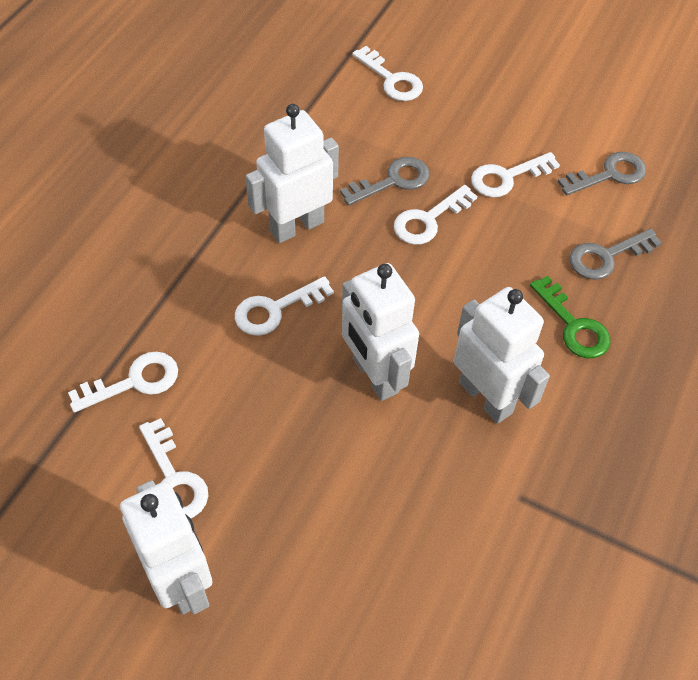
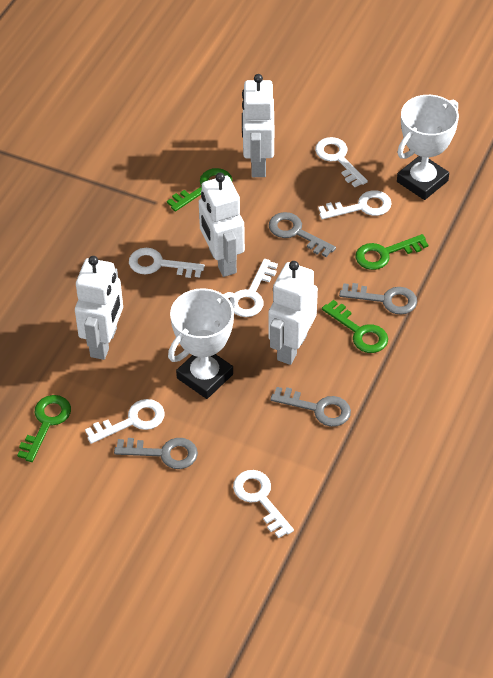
green key: 1 -> 4
grey key: 3 -> 4
white trophy: 0 -> 2

